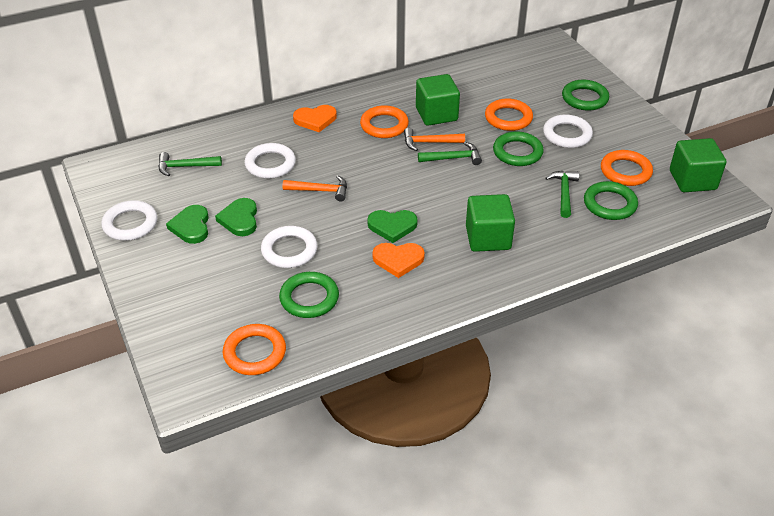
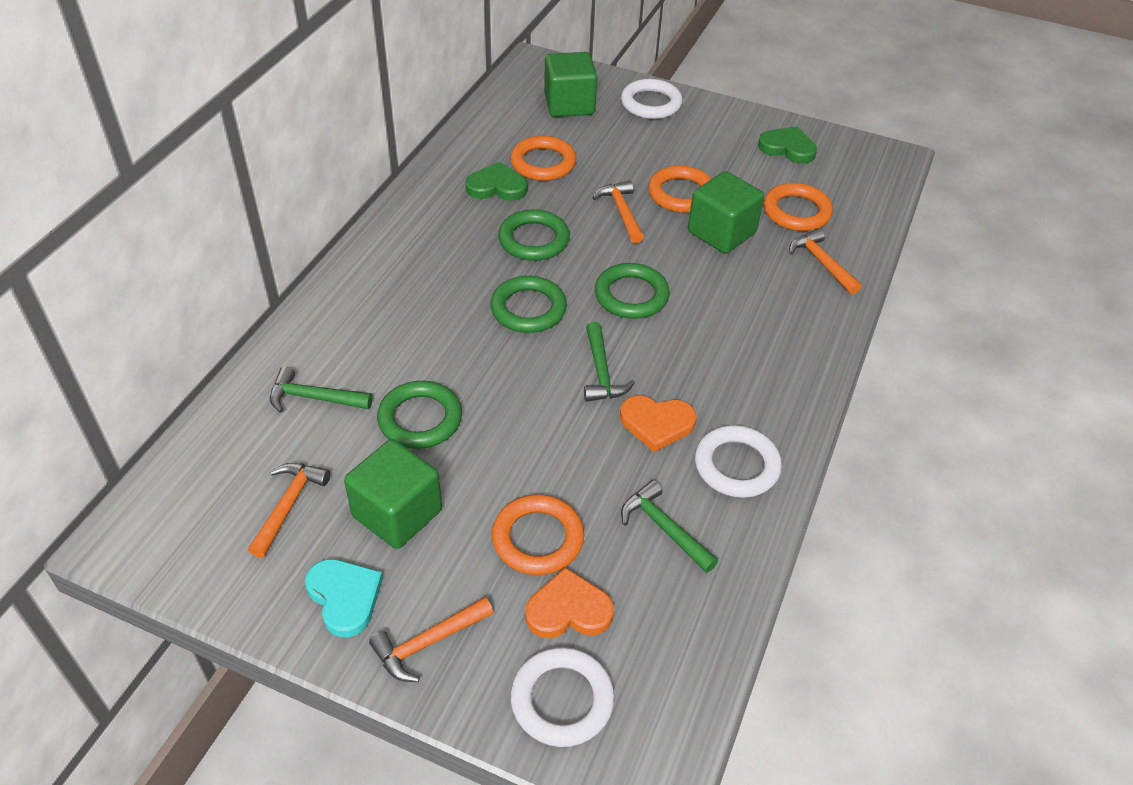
green heart: 3 -> 2
orange hammer: 2 -> 4
turquoise heart: 0 -> 1
white ring: 4 -> 3

